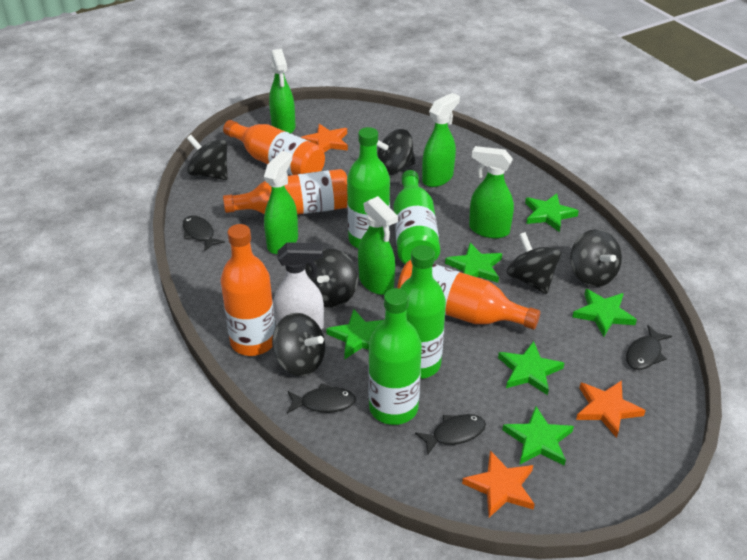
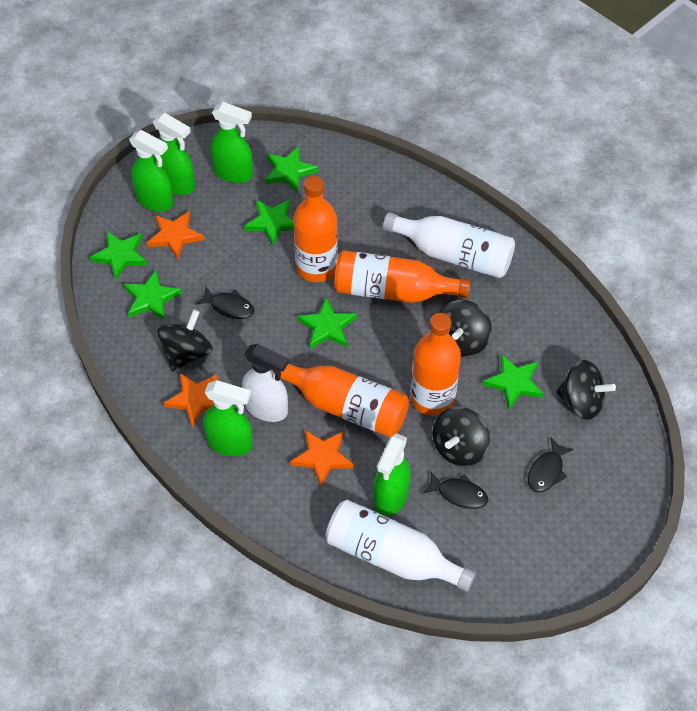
black fish: 4 -> 3
black spinning top: 6 -> 4
green bottle: 4 -> 0
white bottle: 0 -> 2

